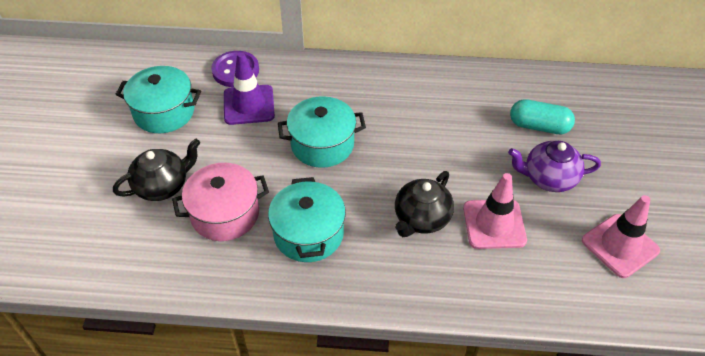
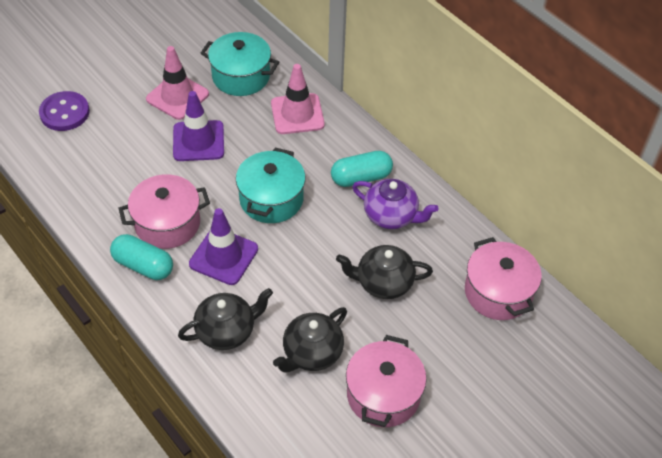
black teapot: 2 -> 3
pink pot: 1 -> 3
purple traffic cone: 1 -> 2
turquoise capsule: 1 -> 2
turquoise pot: 3 -> 2

